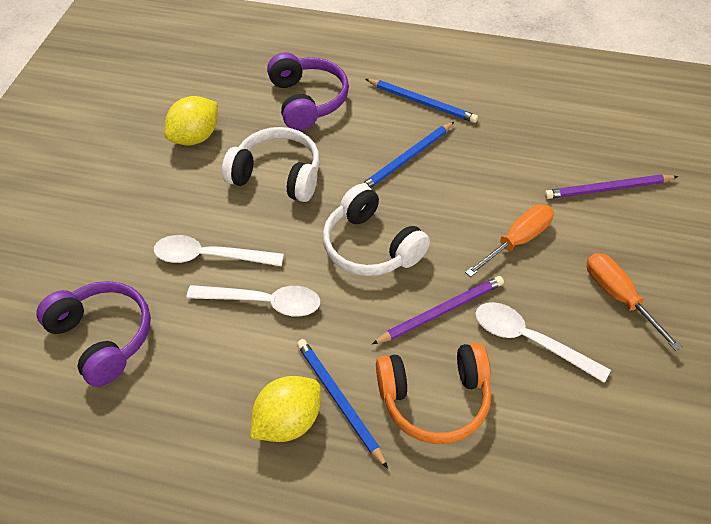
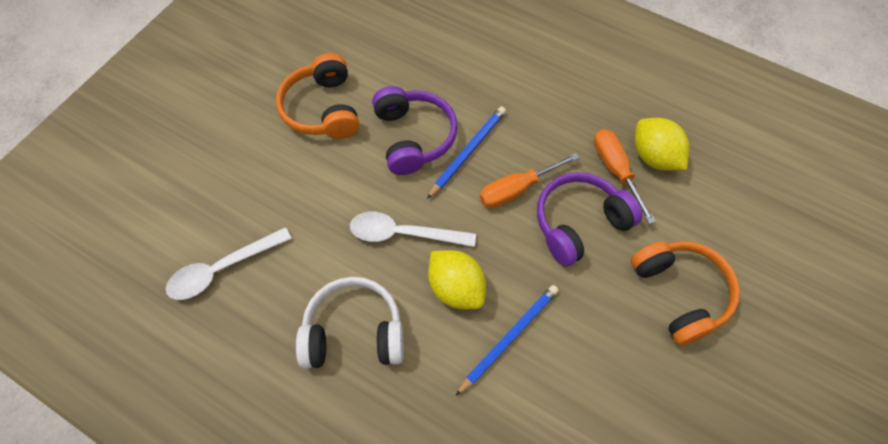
blue pencil: 3 -> 2
orange headphones: 1 -> 2
purple pencil: 2 -> 0
white headphones: 2 -> 1
white spoon: 3 -> 2

